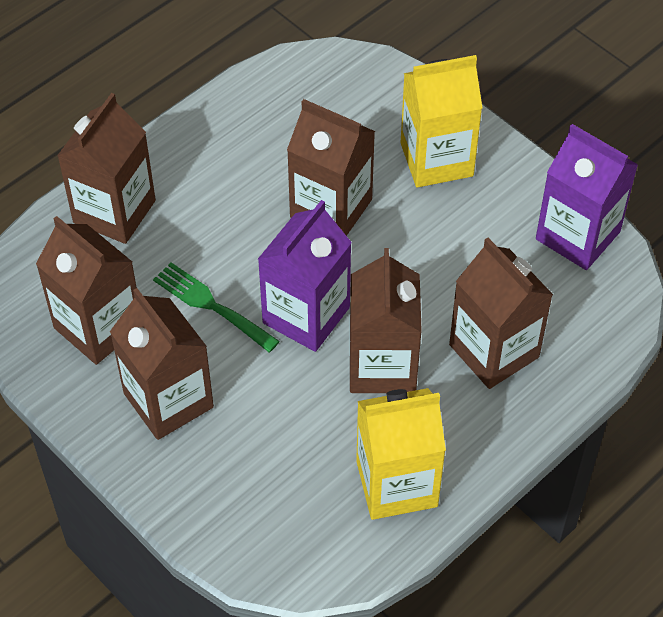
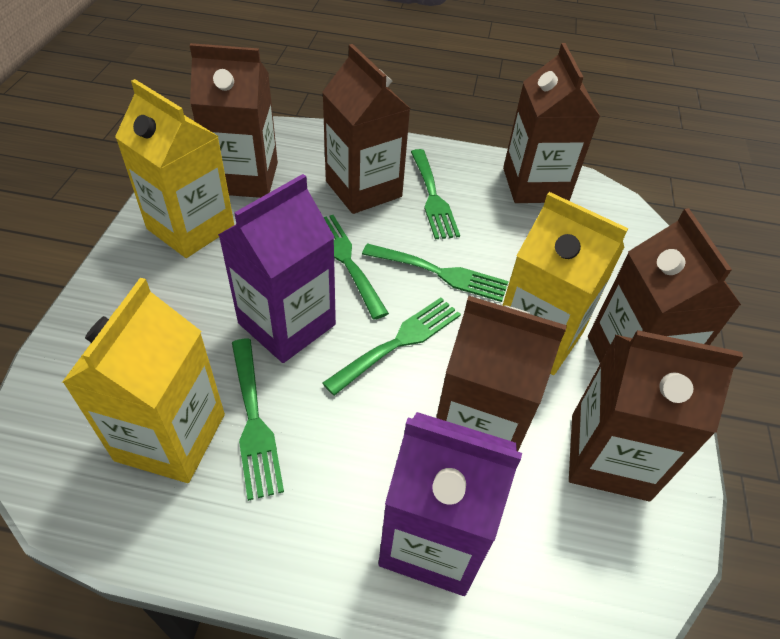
green fork: 1 -> 5
yellow carton: 2 -> 3

